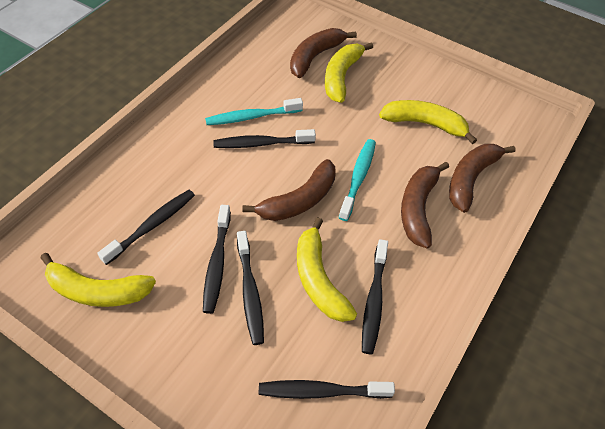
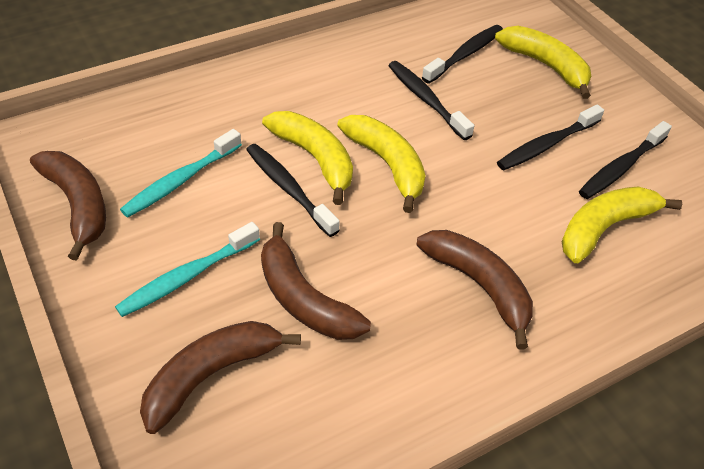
black toothbrush: 6 -> 5

